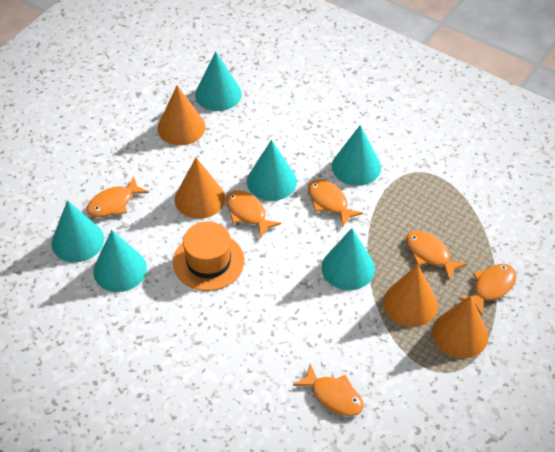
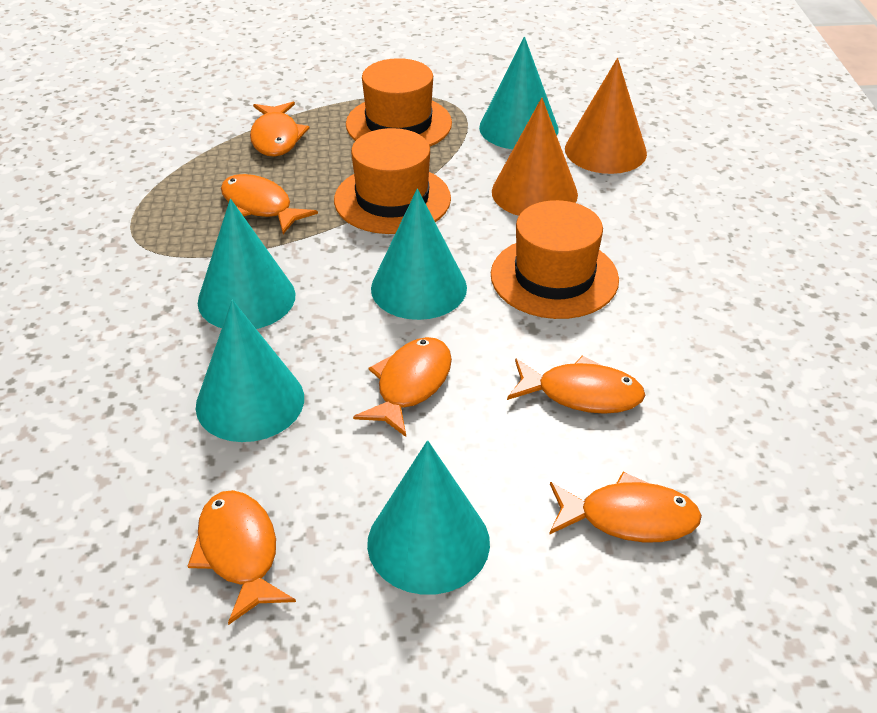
orange cone: 4 -> 2
orange hat: 1 -> 3
turquoise cone: 6 -> 5

